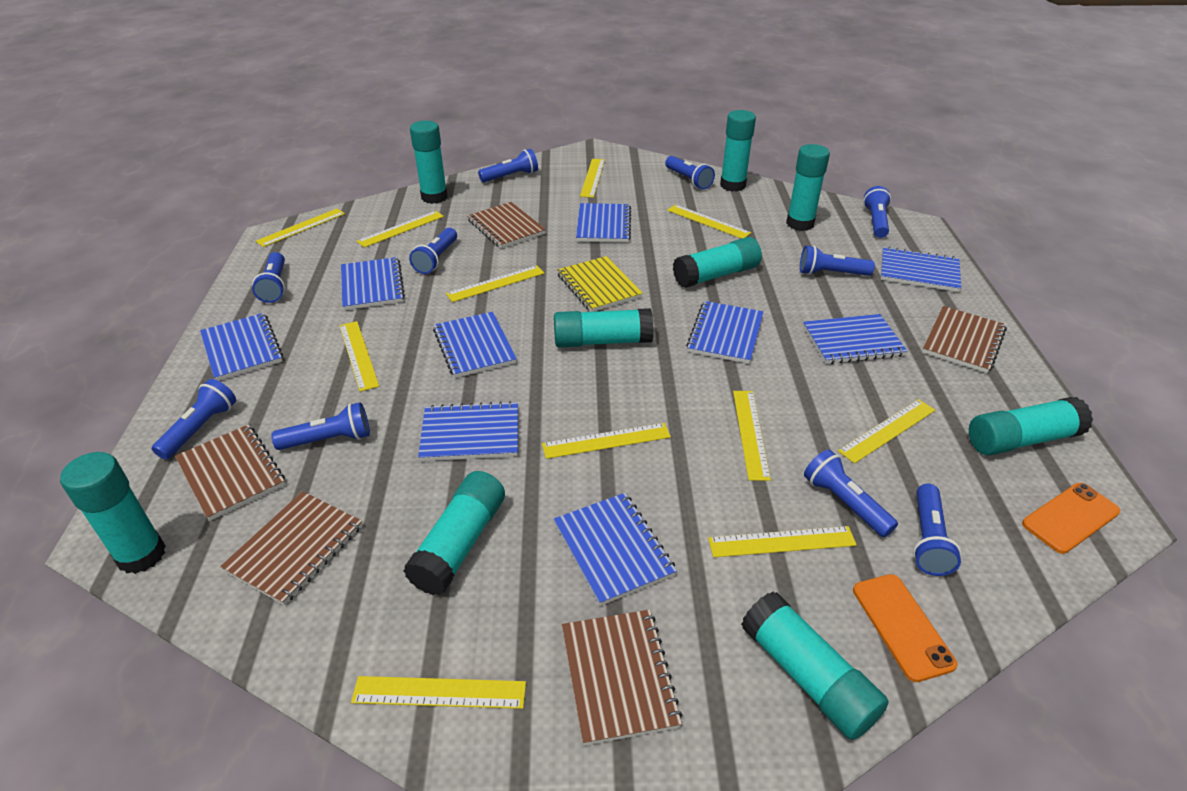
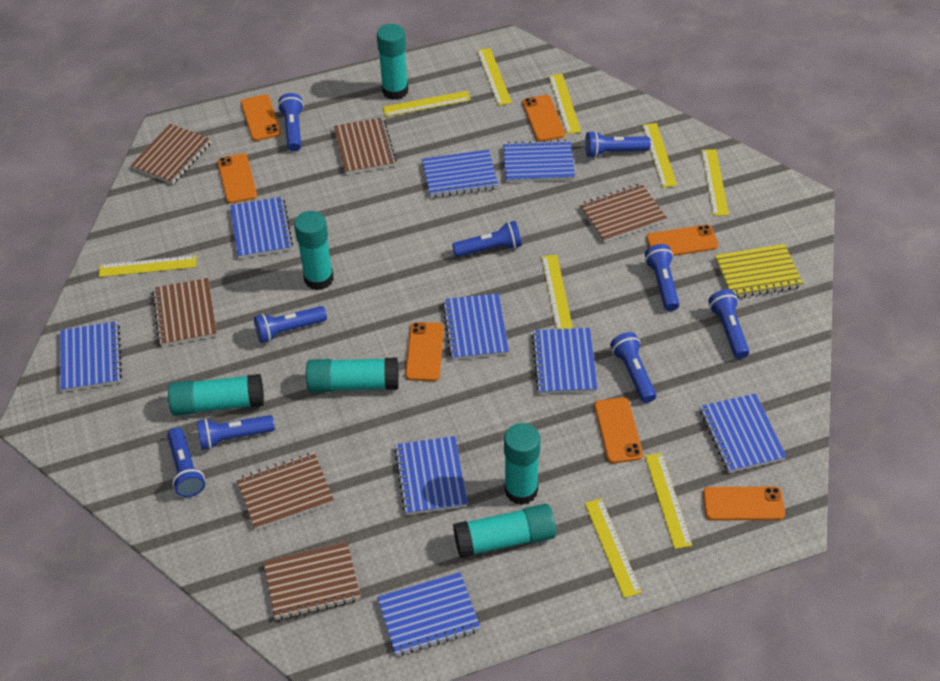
blue flashlight: 10 -> 9
brown notebook: 5 -> 6
orange phone: 2 -> 7
turquoise glue stick: 9 -> 6
yellow ruler: 11 -> 9

